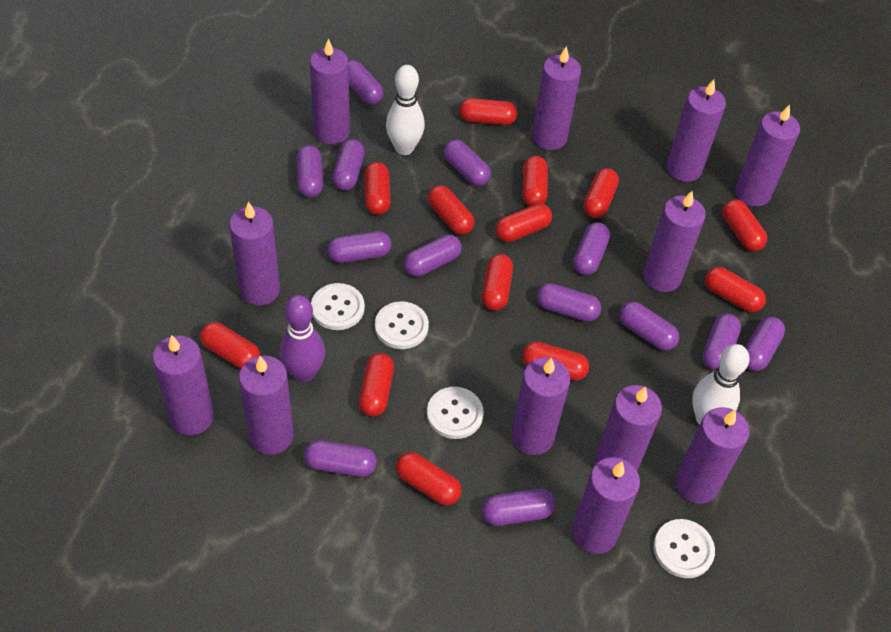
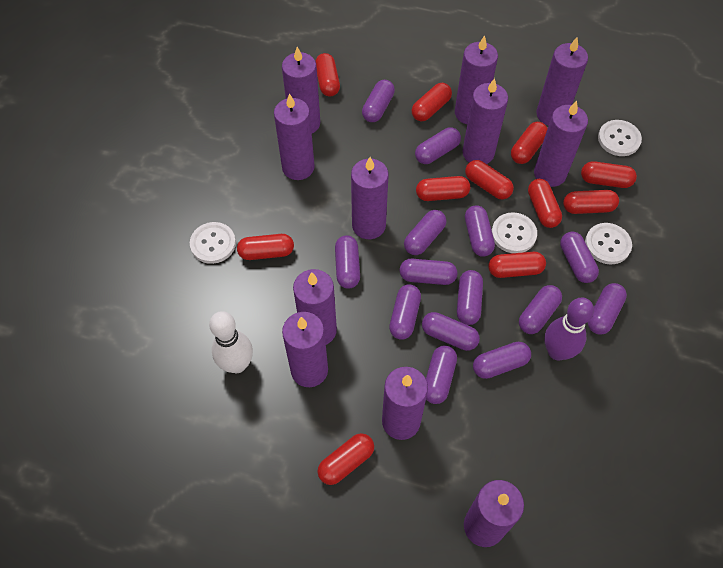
purple candle: 12 -> 11
purple capsule: 13 -> 14
red capsule: 13 -> 11
white bowling pin: 2 -> 1

